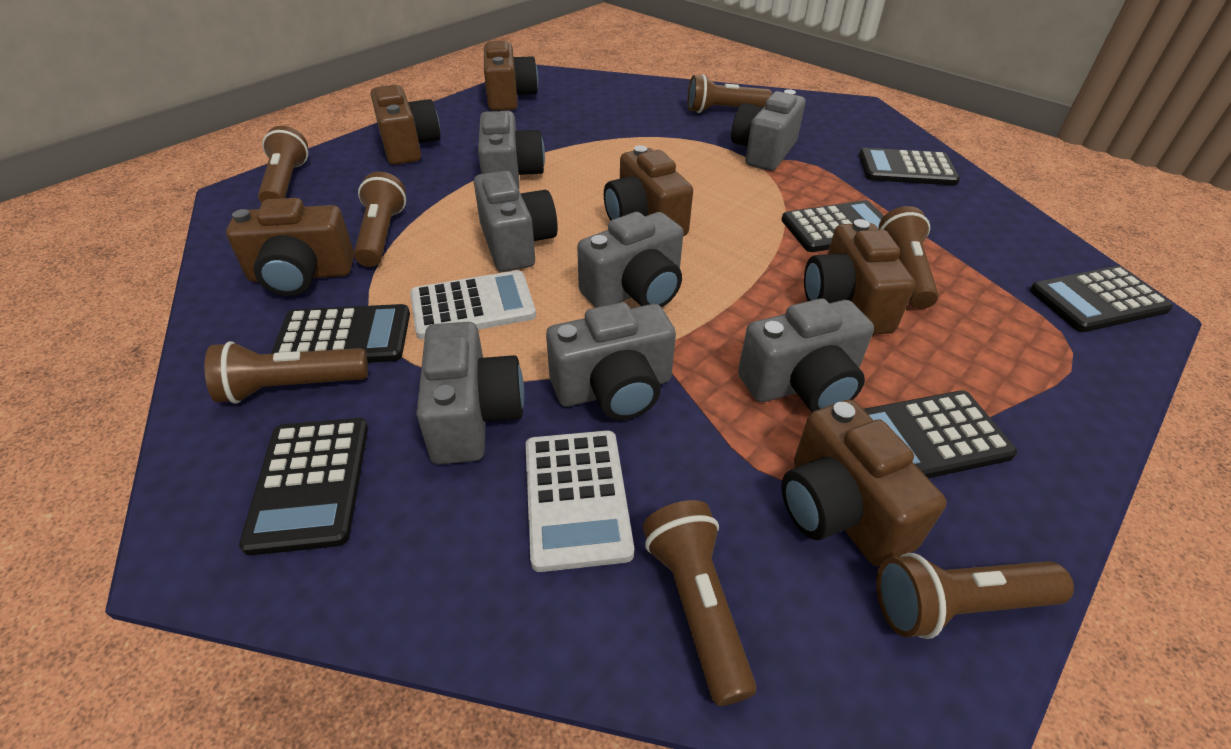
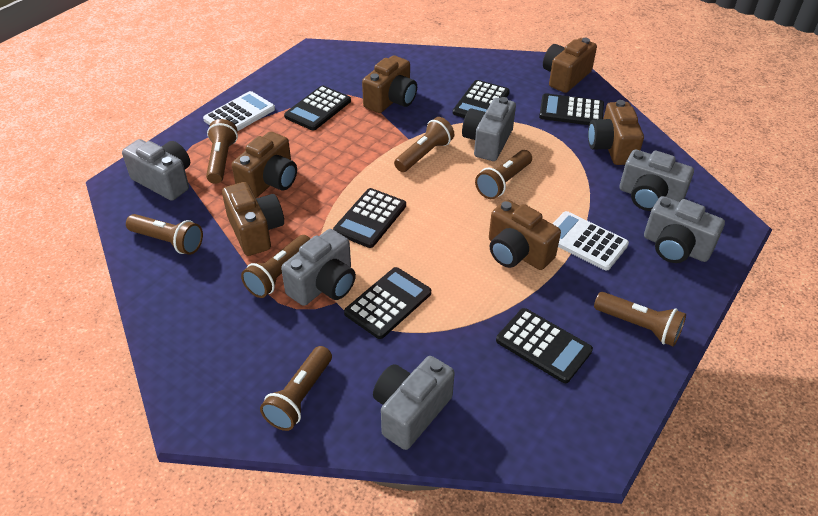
grey camera: 7 -> 6

